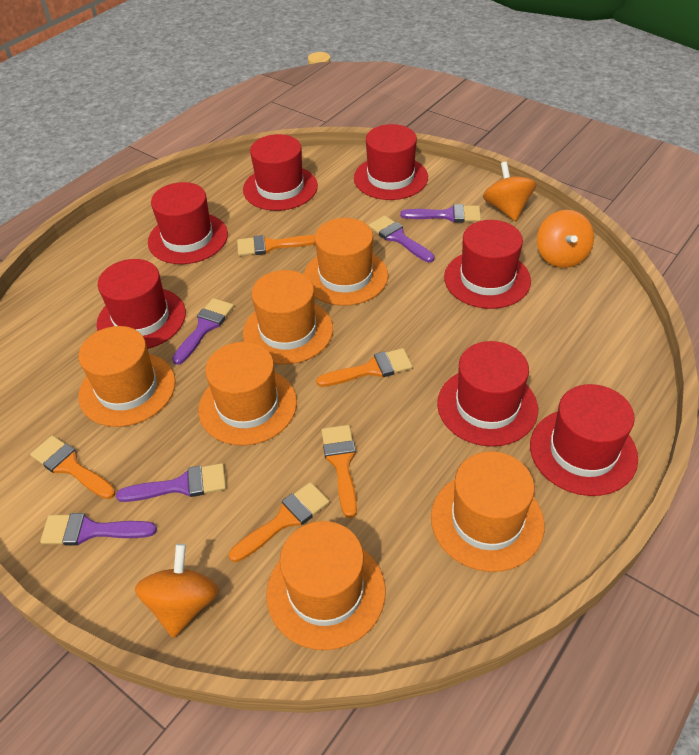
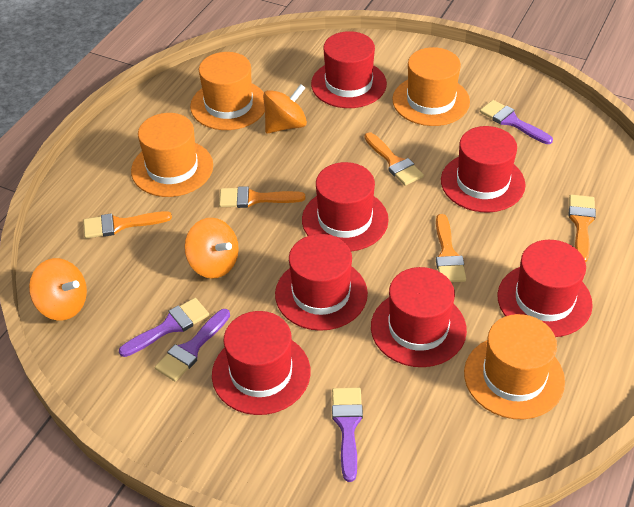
orange hat: 6 -> 4
purple brush: 5 -> 4

